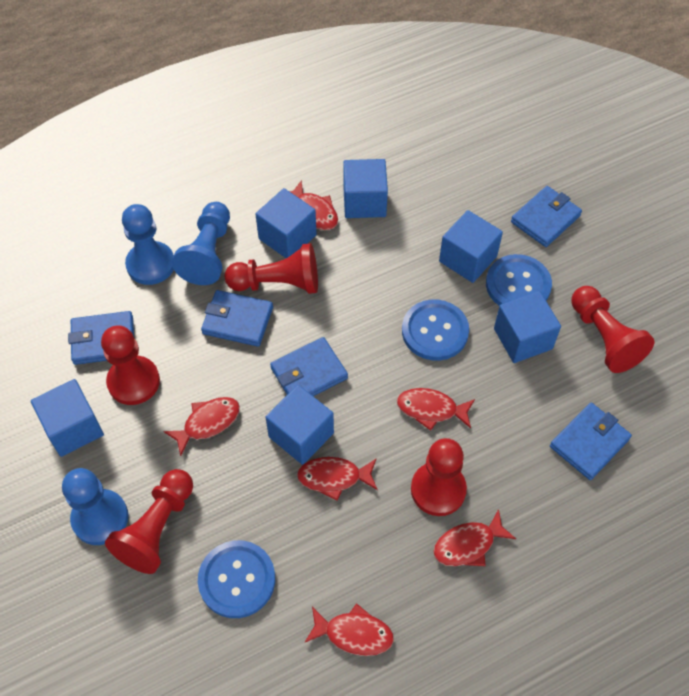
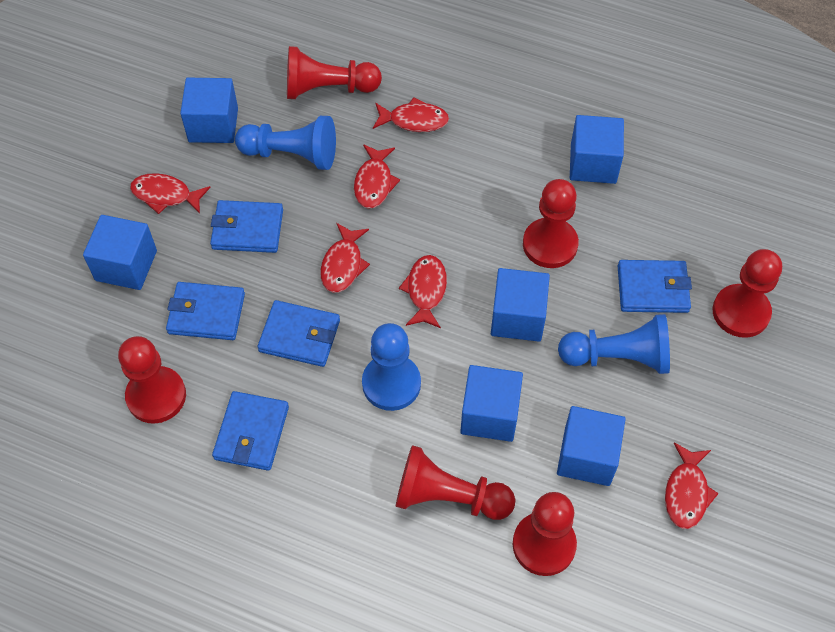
blue button: 3 -> 0
red pawn: 5 -> 6

